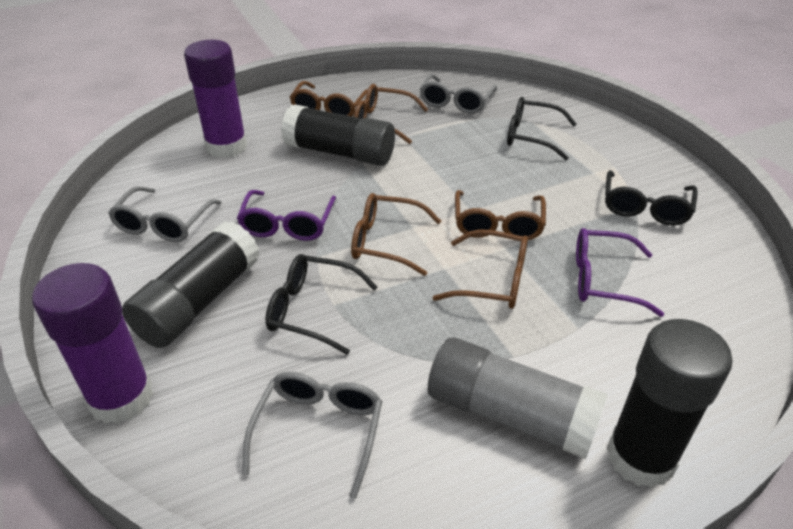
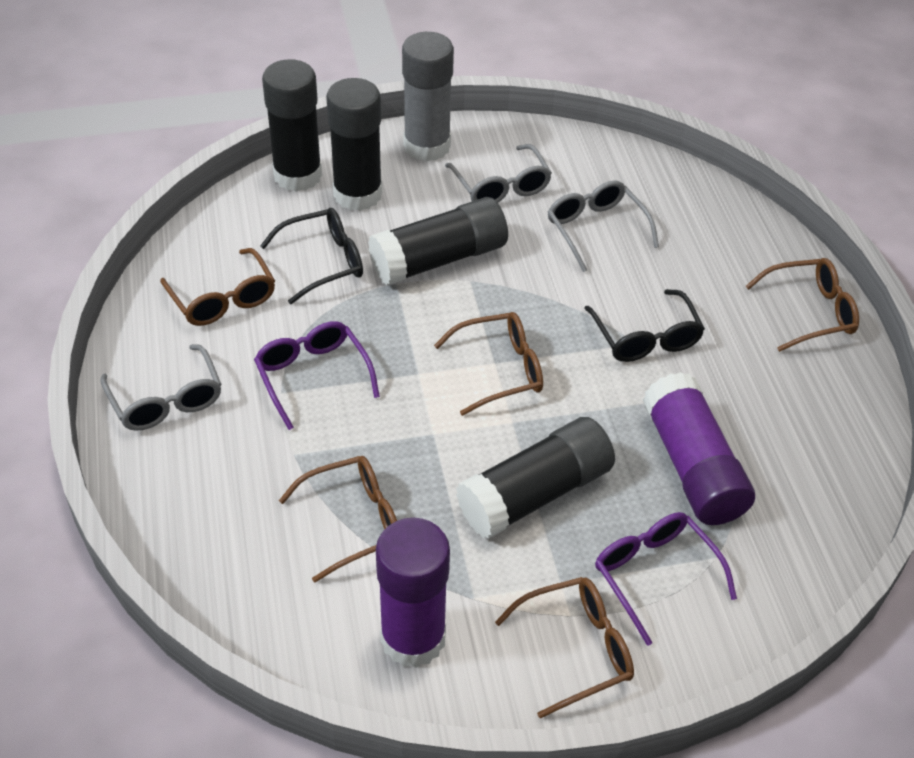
black glasses: 3 -> 2
black glue stick: 3 -> 4

